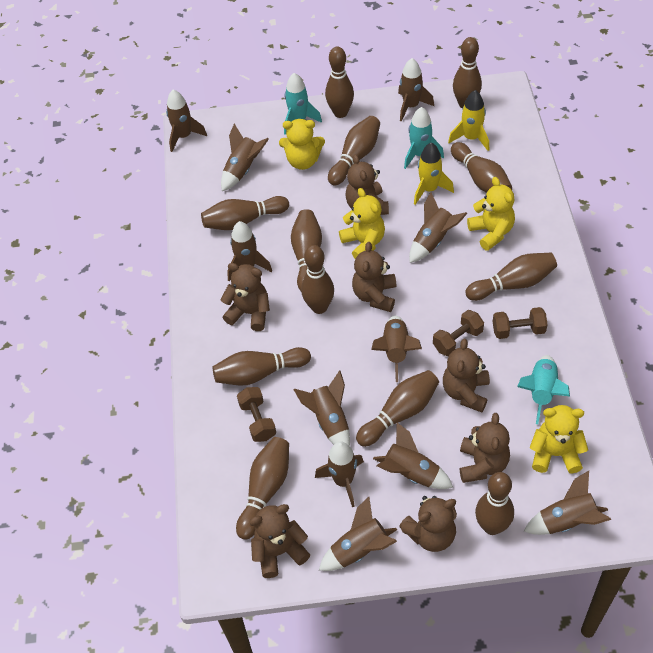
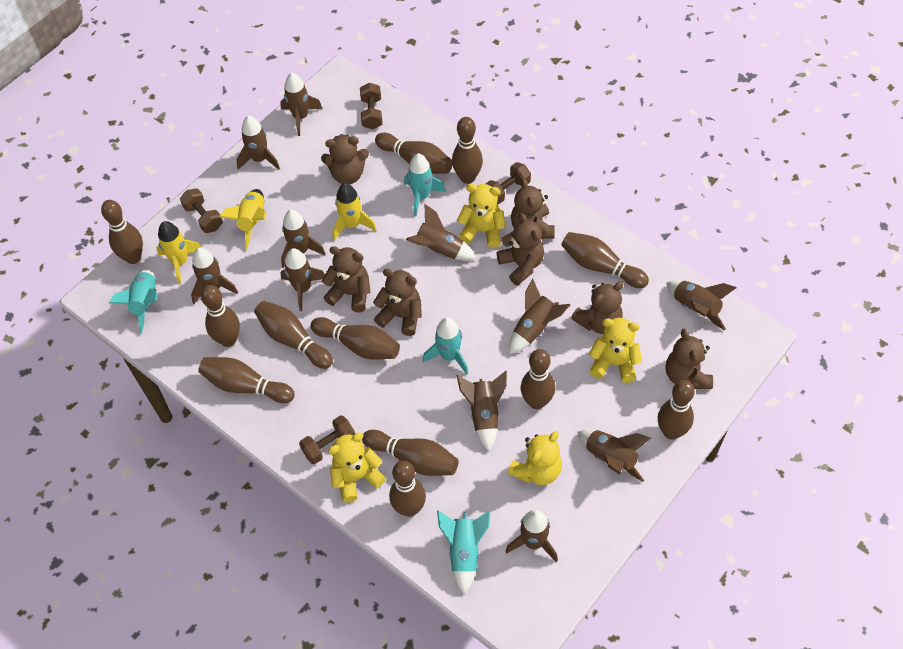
brown dumbbell: 3 -> 4
turquoise rocket: 3 -> 4
yellow rocket: 2 -> 3

